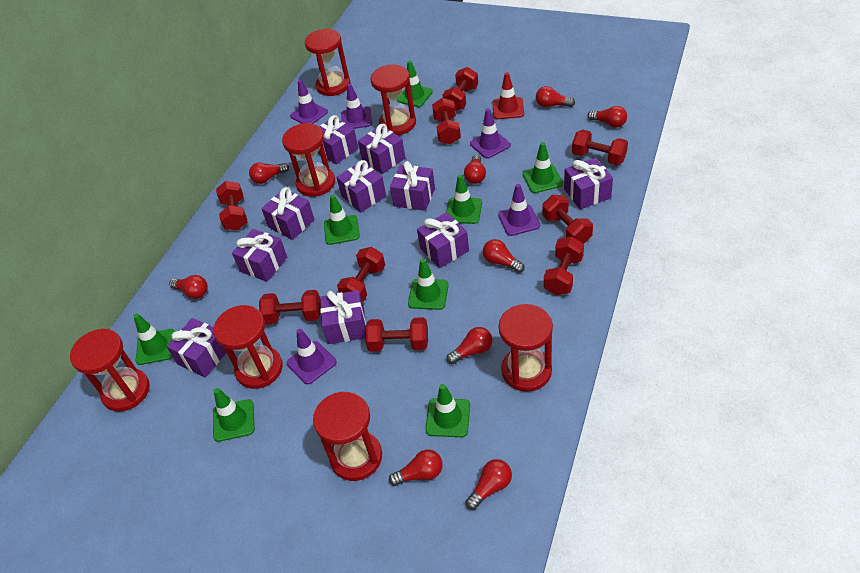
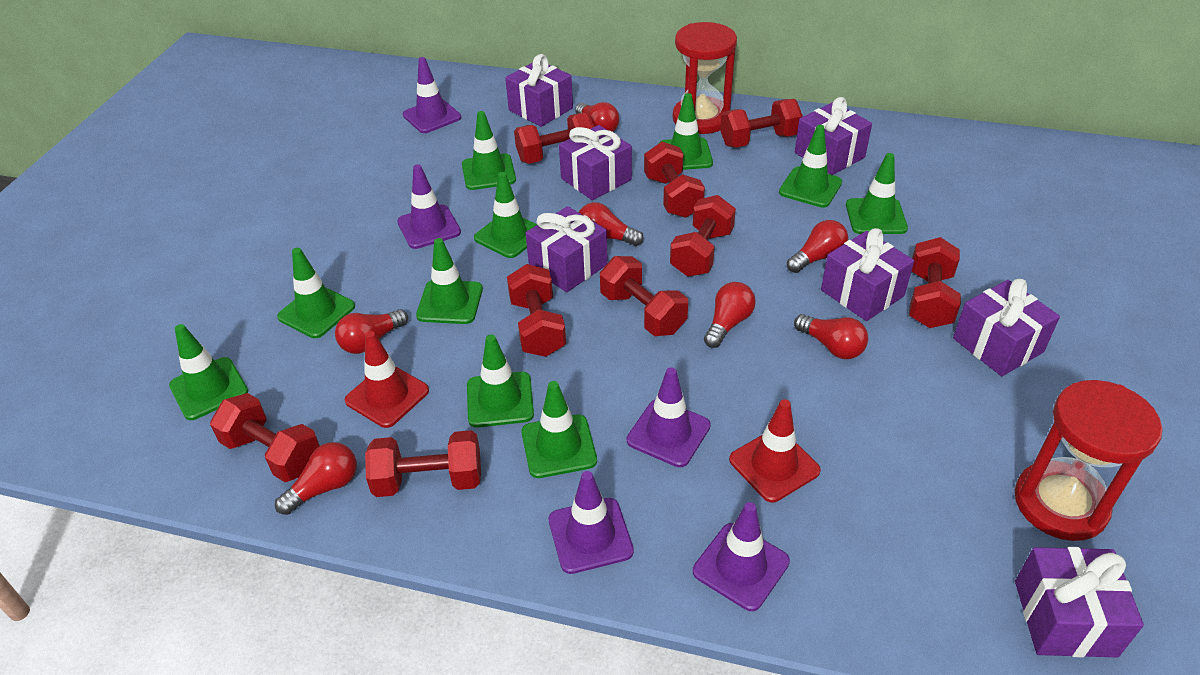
green traffic cone: 8 -> 10
purple gift: 10 -> 7
red hourglass: 7 -> 2
red light bulb: 9 -> 7
red traffic cone: 1 -> 2

